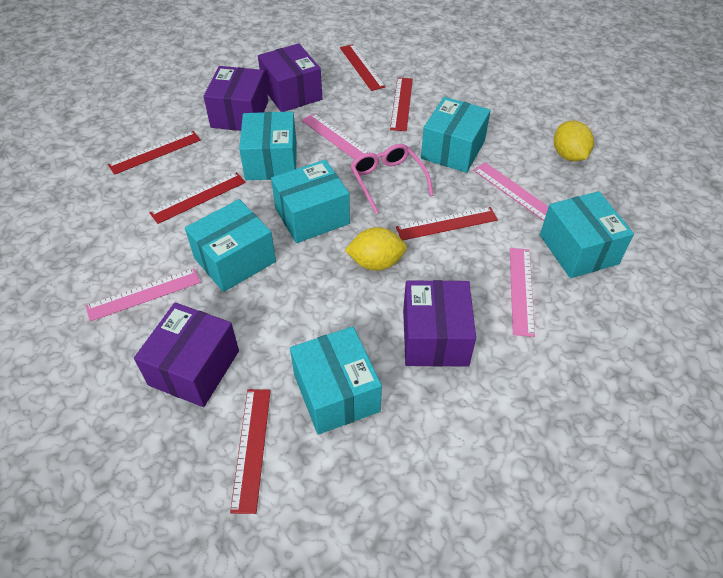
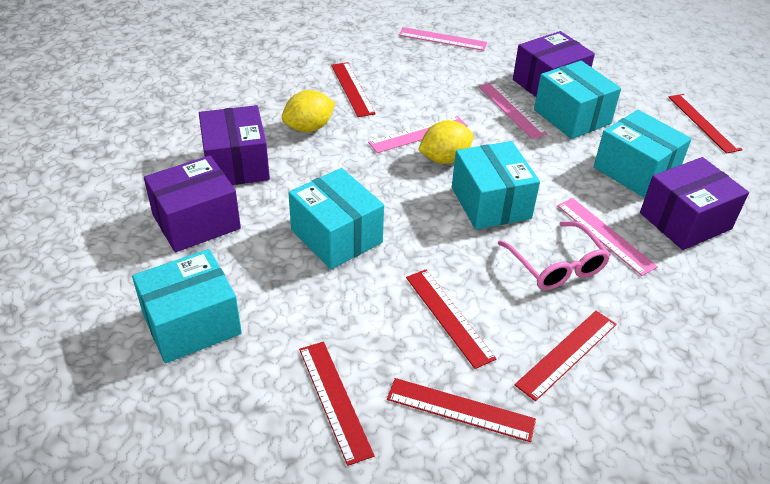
turquoise box: 6 -> 5

